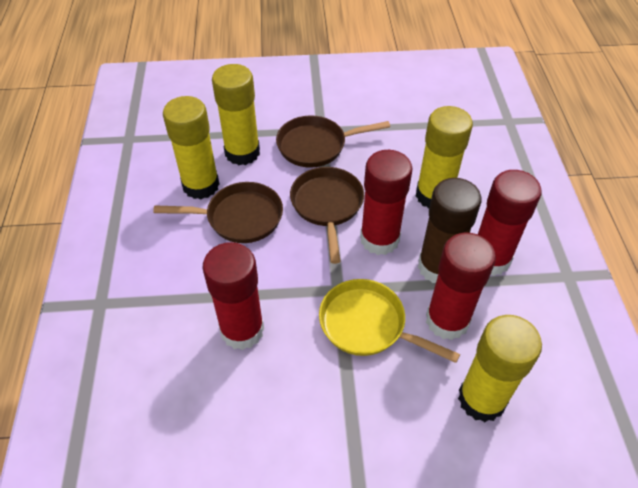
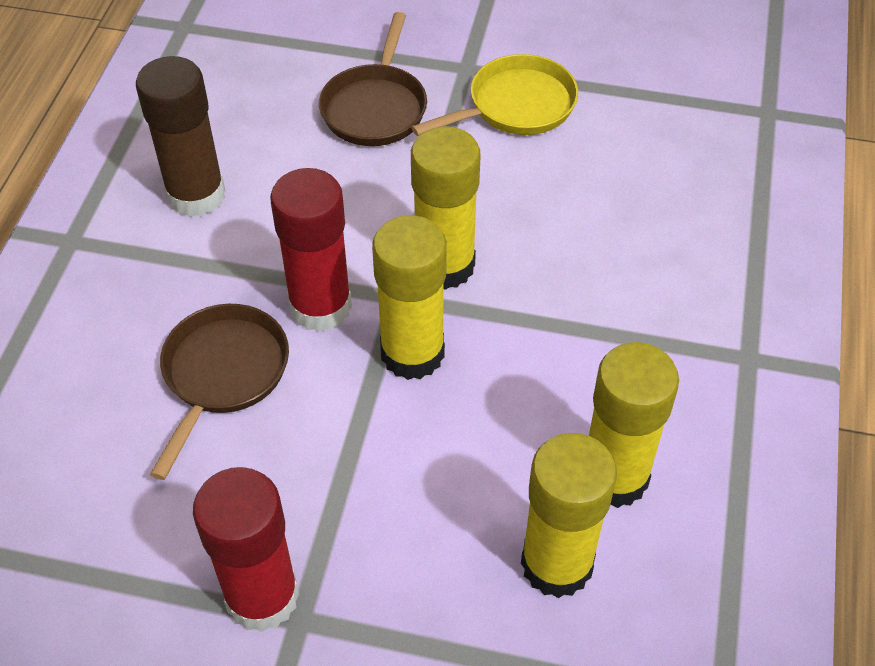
brown pan: 3 -> 2
red glue stick: 4 -> 2

